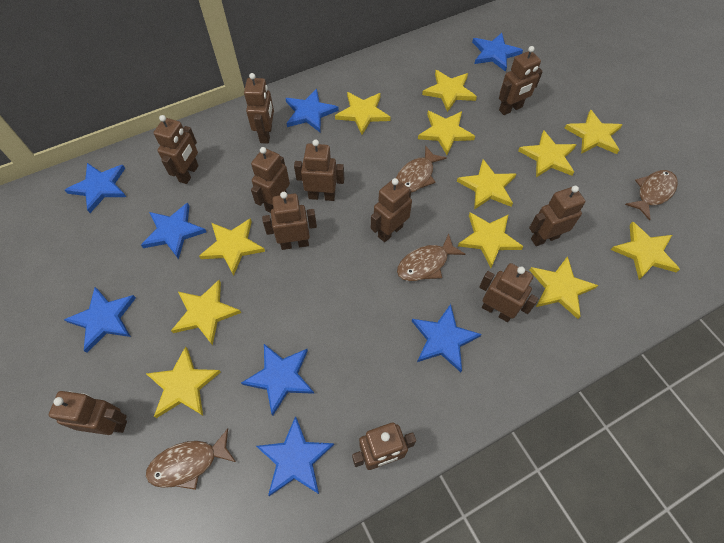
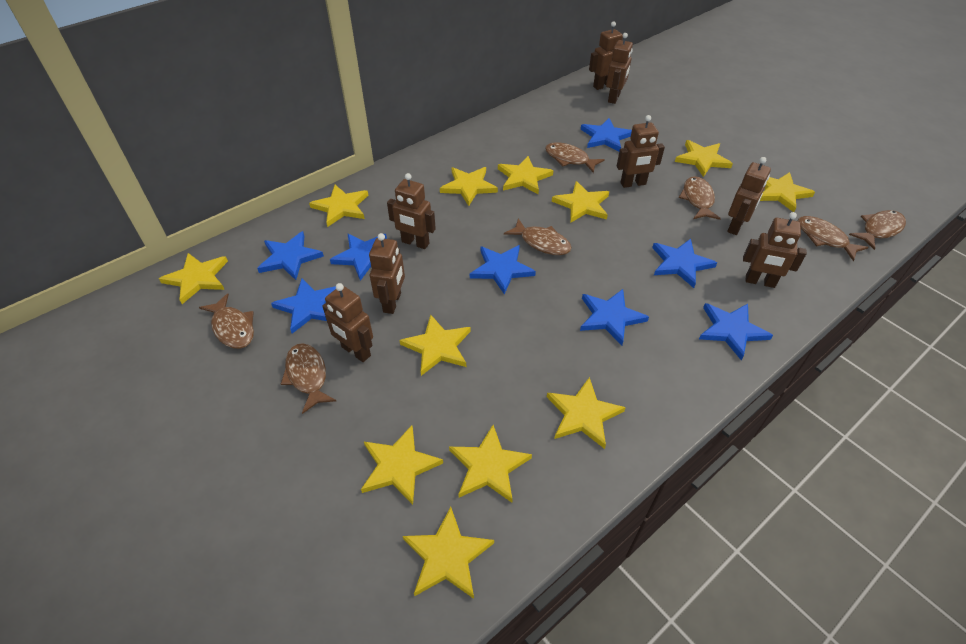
brown fish: 4 -> 7
brown robot: 11 -> 8

